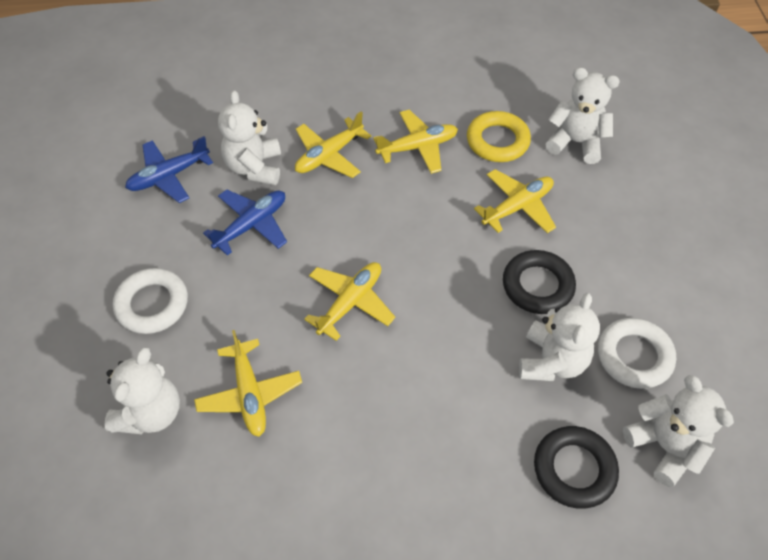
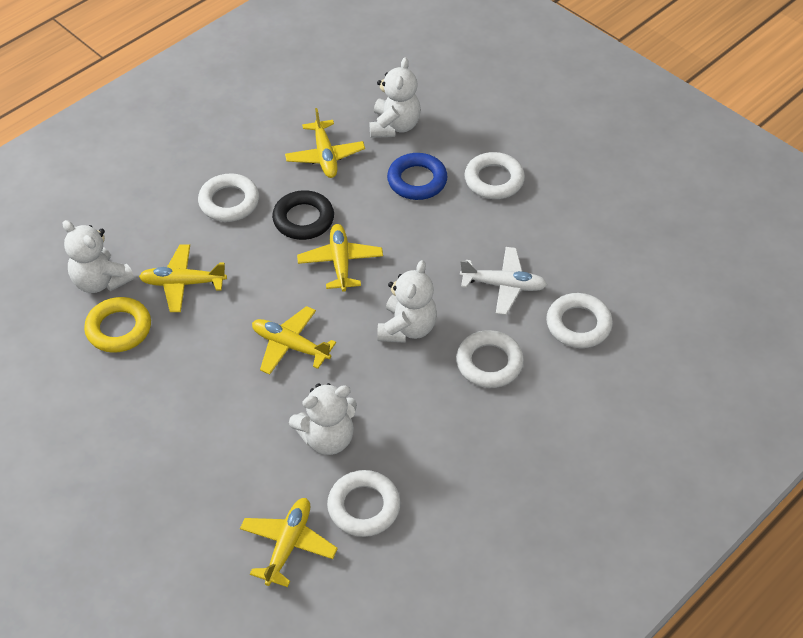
black ring: 2 -> 1
blue plane: 2 -> 0
blue ring: 0 -> 1
white plane: 0 -> 1
white ring: 2 -> 5
white teddy bear: 5 -> 4

